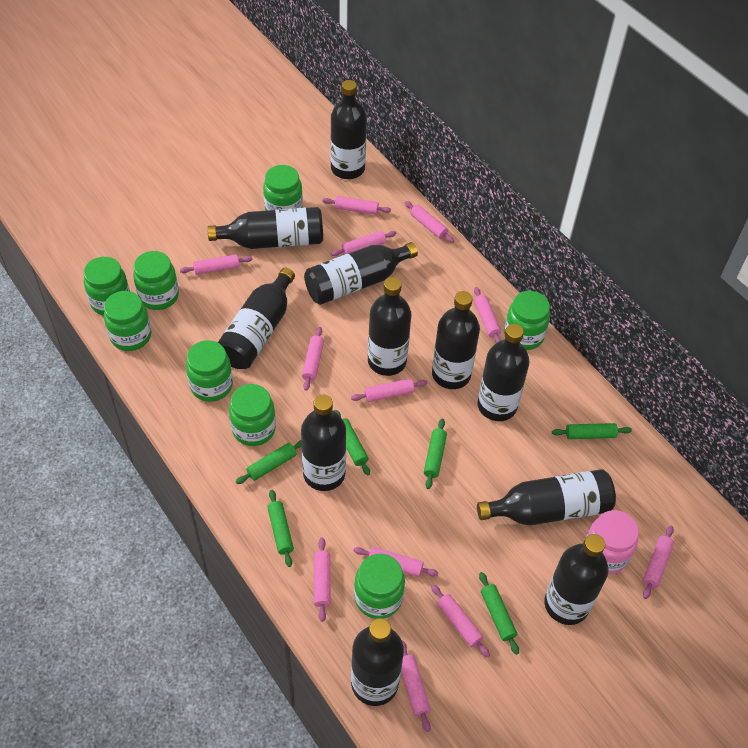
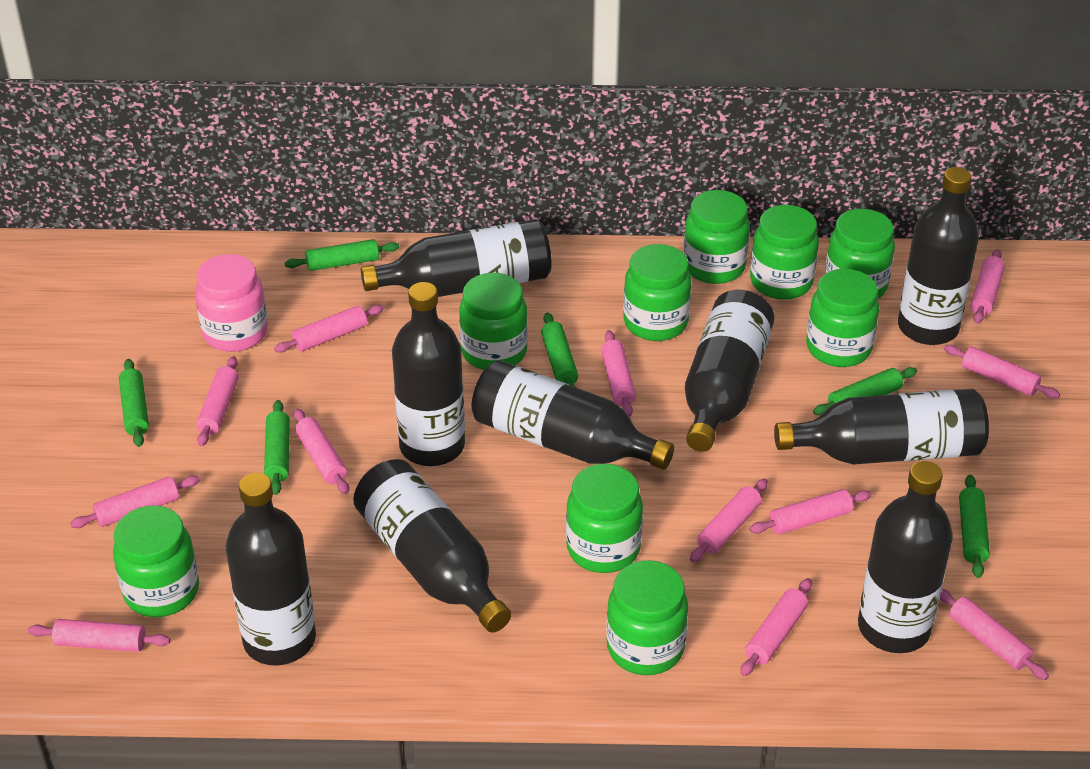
black bottle: 11 -> 9
green jar: 8 -> 9

